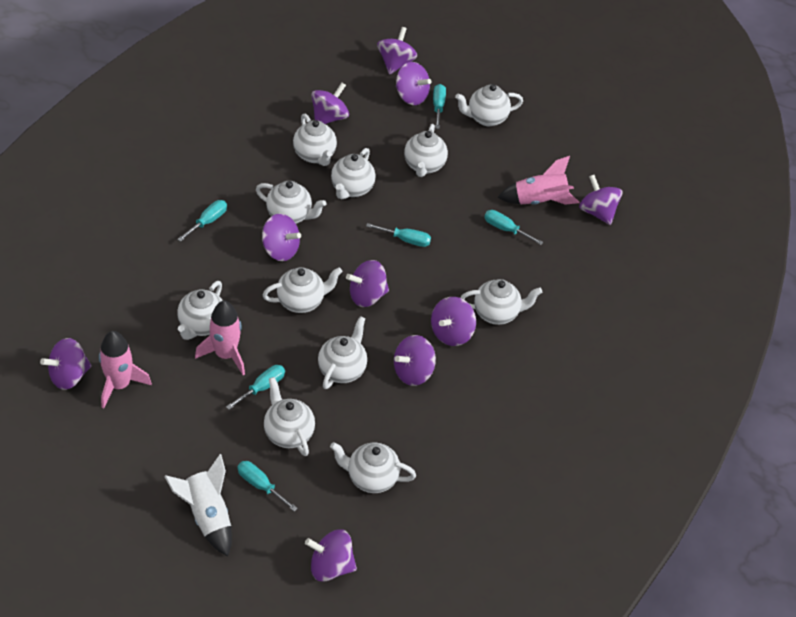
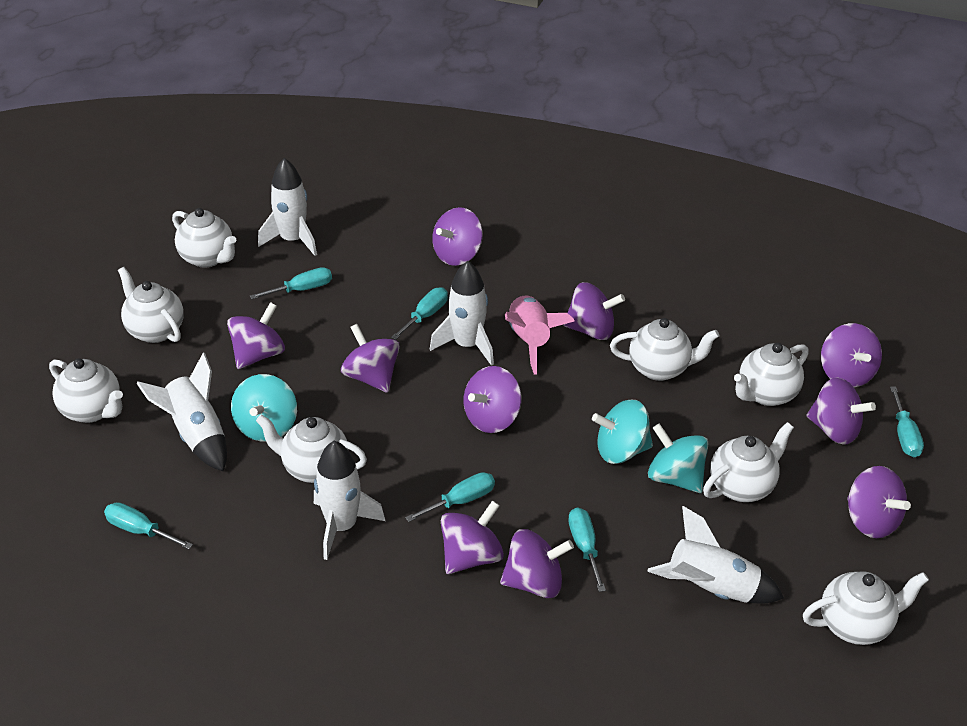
pink rocket: 3 -> 1
turquoise spinning top: 0 -> 3
white rocket: 1 -> 5
white teapot: 11 -> 8

